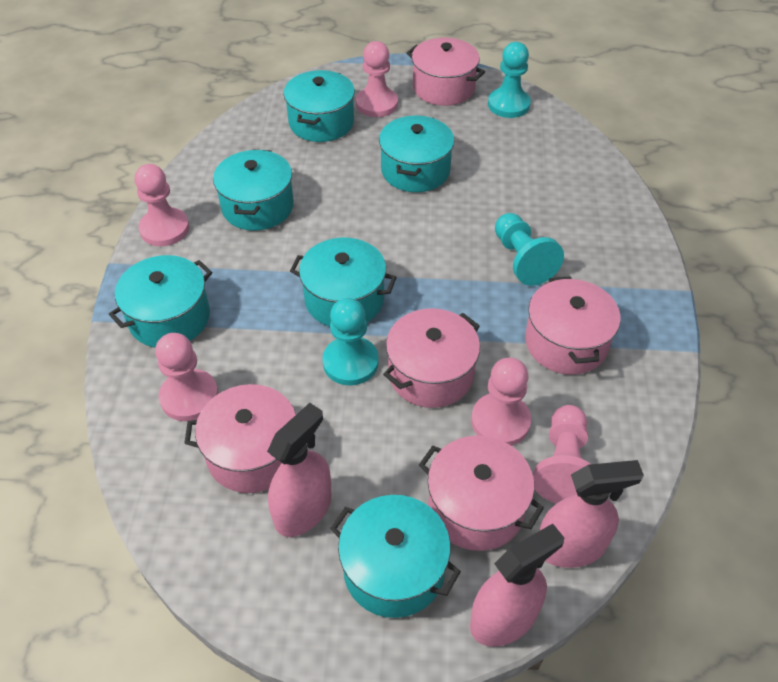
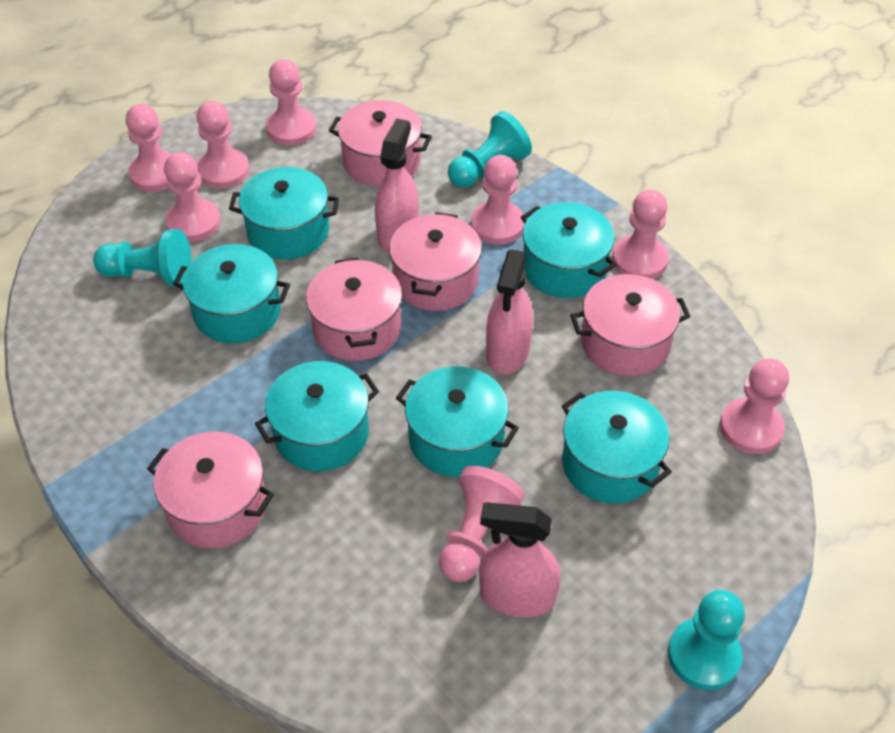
pink pawn: 5 -> 8

